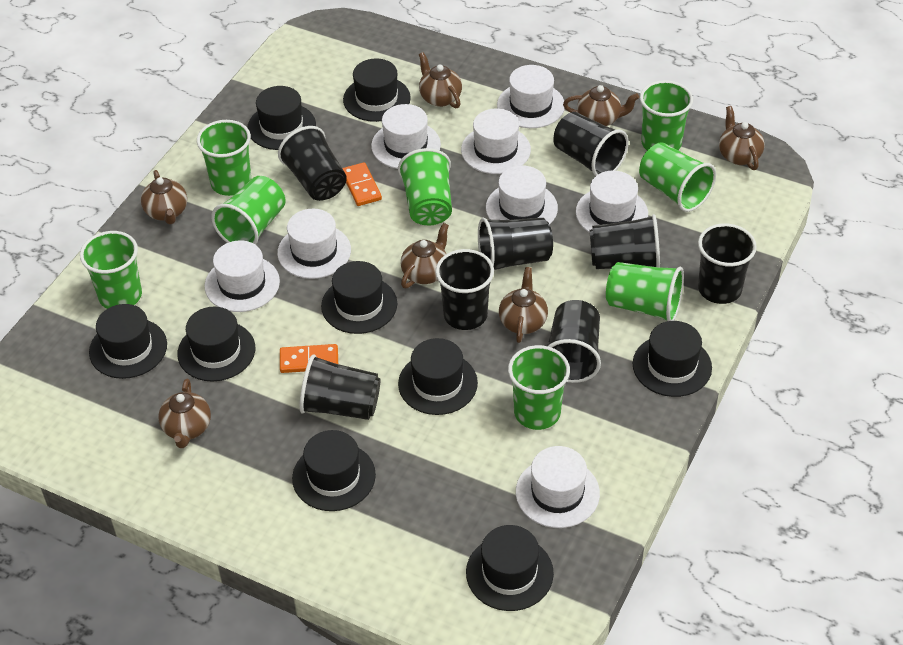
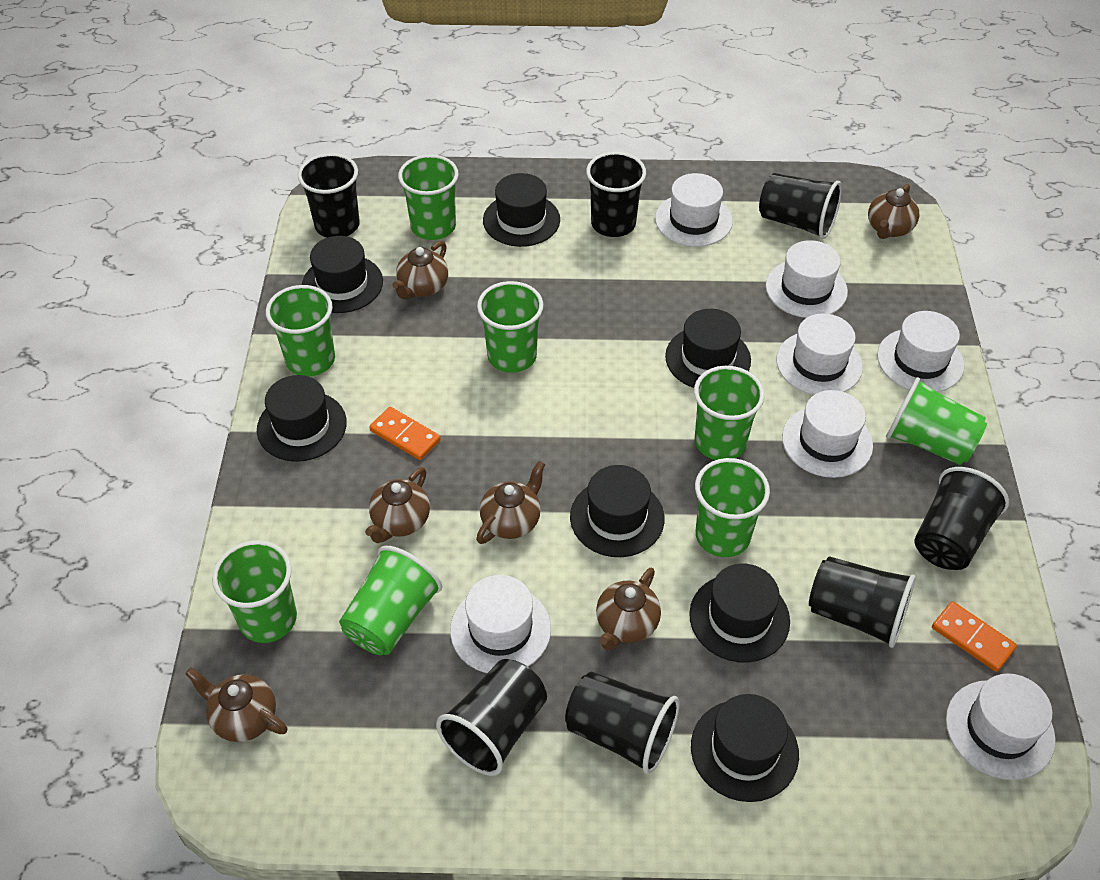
black cup: 8 -> 7
black hat: 9 -> 7
brown teapot: 7 -> 6
white hat: 8 -> 7

